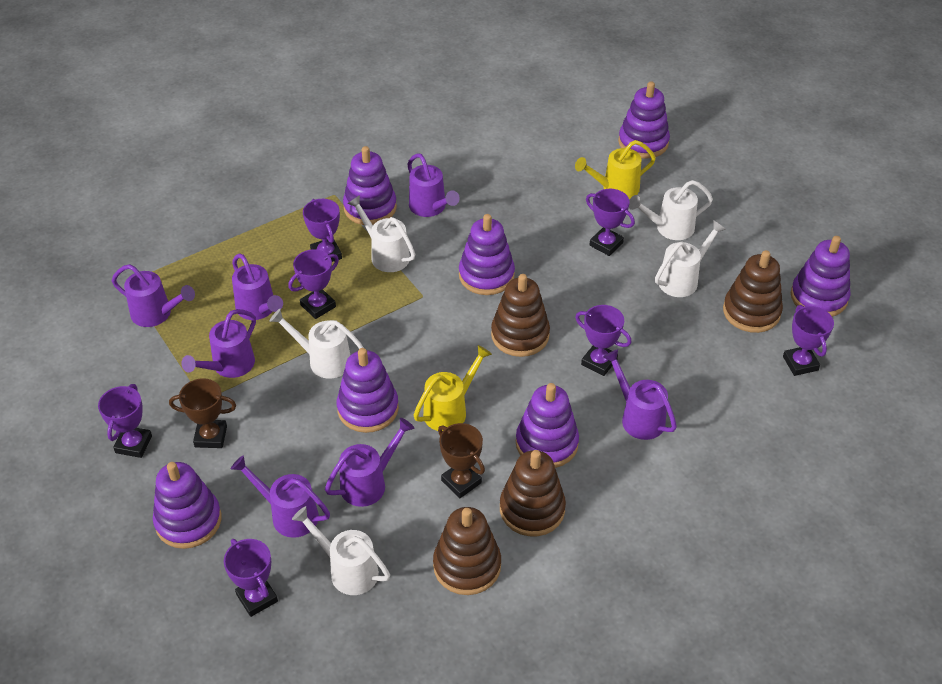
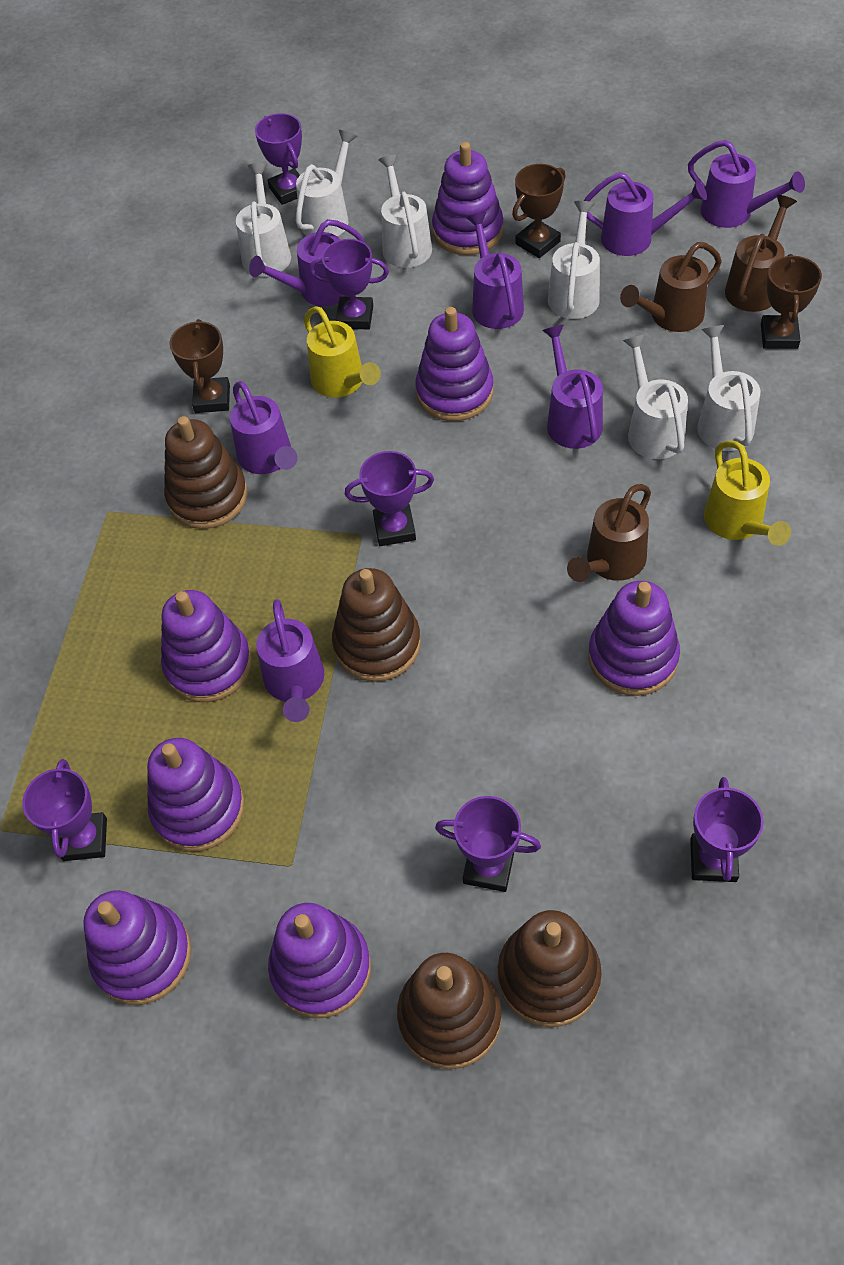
brown trophy: 2 -> 3
brown watering can: 0 -> 3
purple trophy: 7 -> 6
white watering can: 5 -> 6

